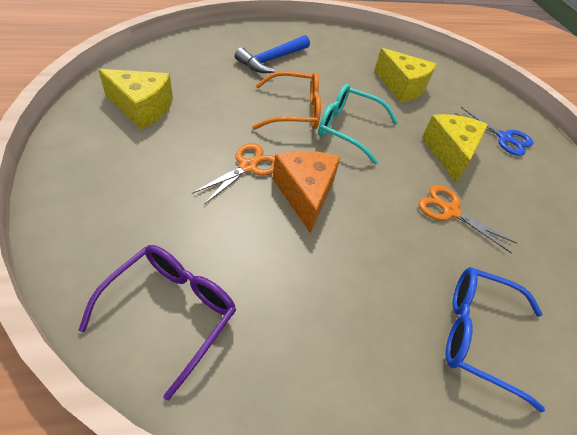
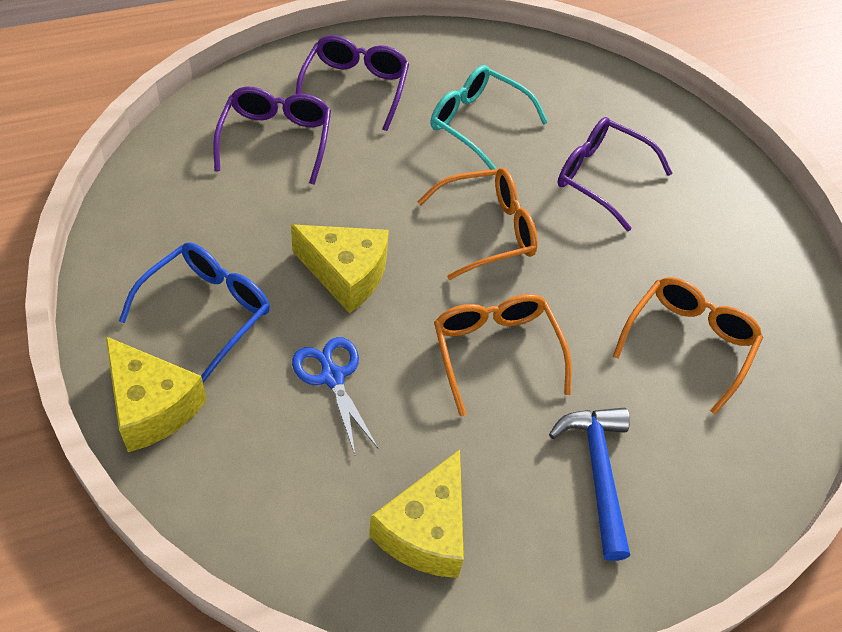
orange cheese: 1 -> 0
orange glasses: 1 -> 3
orange scissors: 2 -> 0
purple glasses: 1 -> 3

